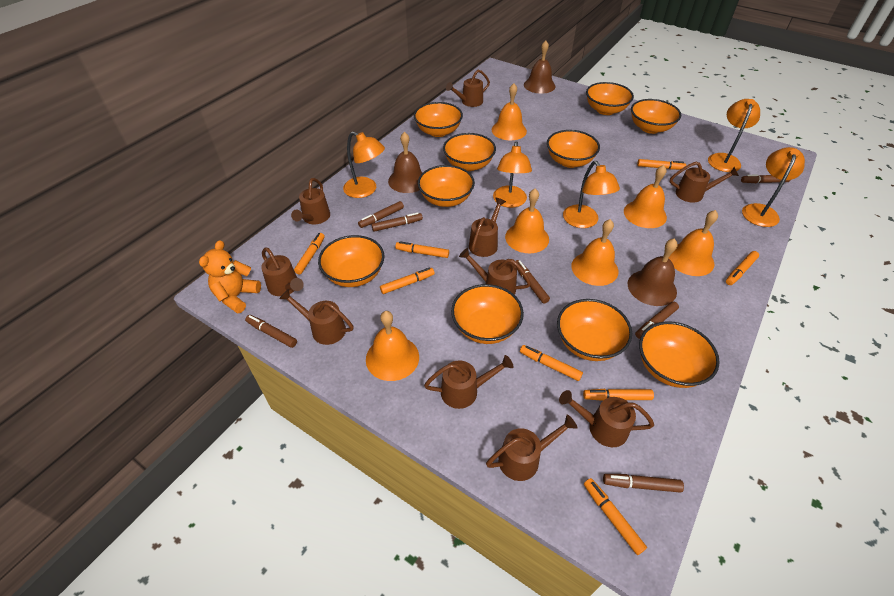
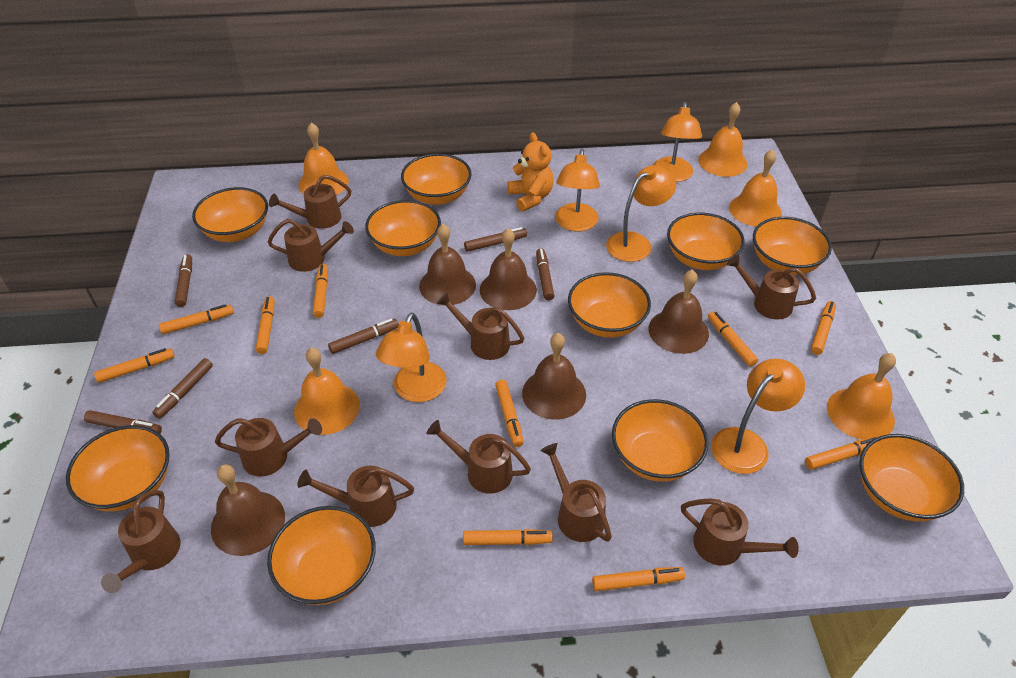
brown bell: 3 -> 5
brown marker: 7 -> 6
orange bell: 6 -> 5
orange marker: 8 -> 10

